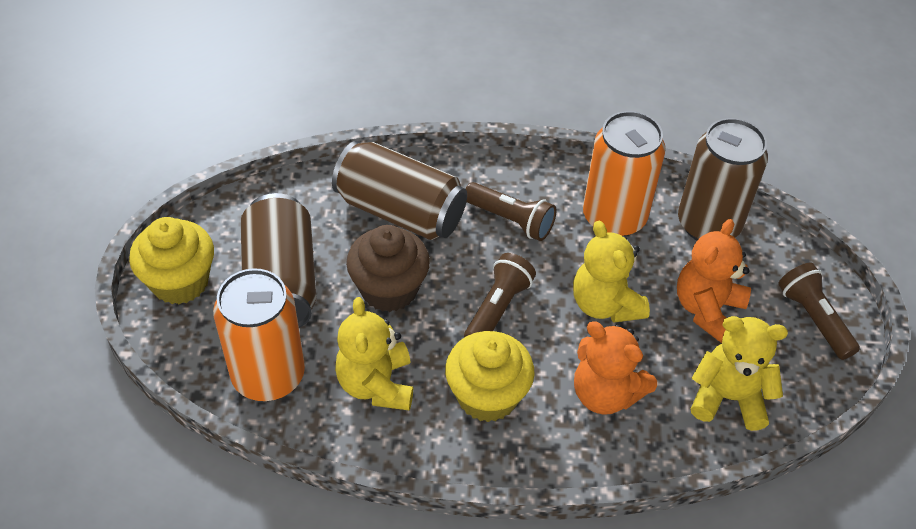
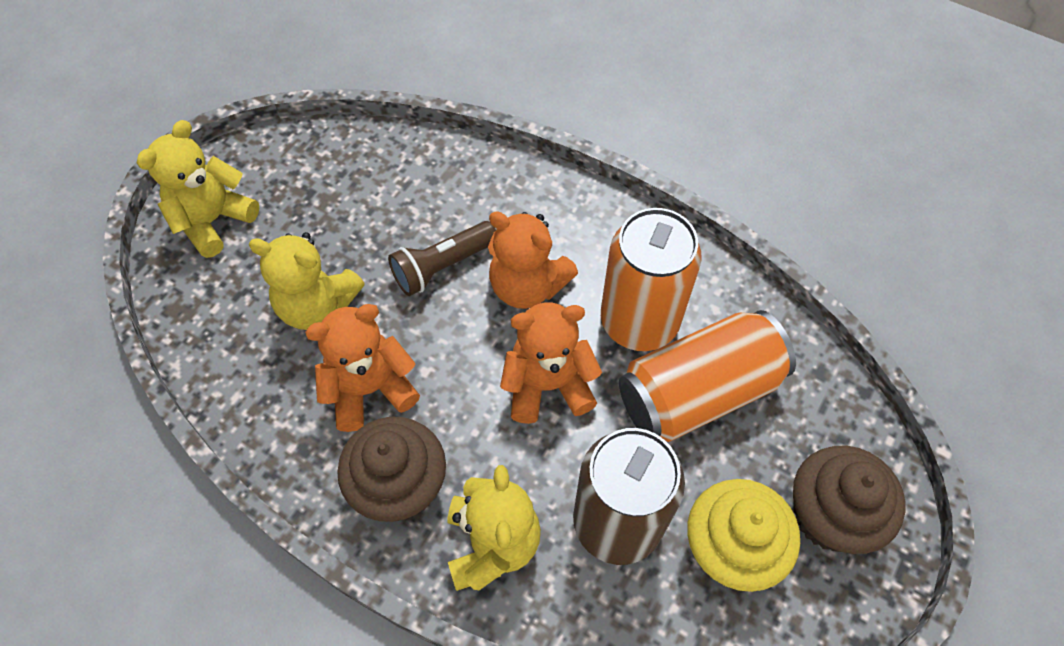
brown can: 3 -> 1
brown cupcake: 1 -> 2
brown flashlight: 3 -> 1
orange teddy bear: 2 -> 3
yellow cupcake: 2 -> 1

